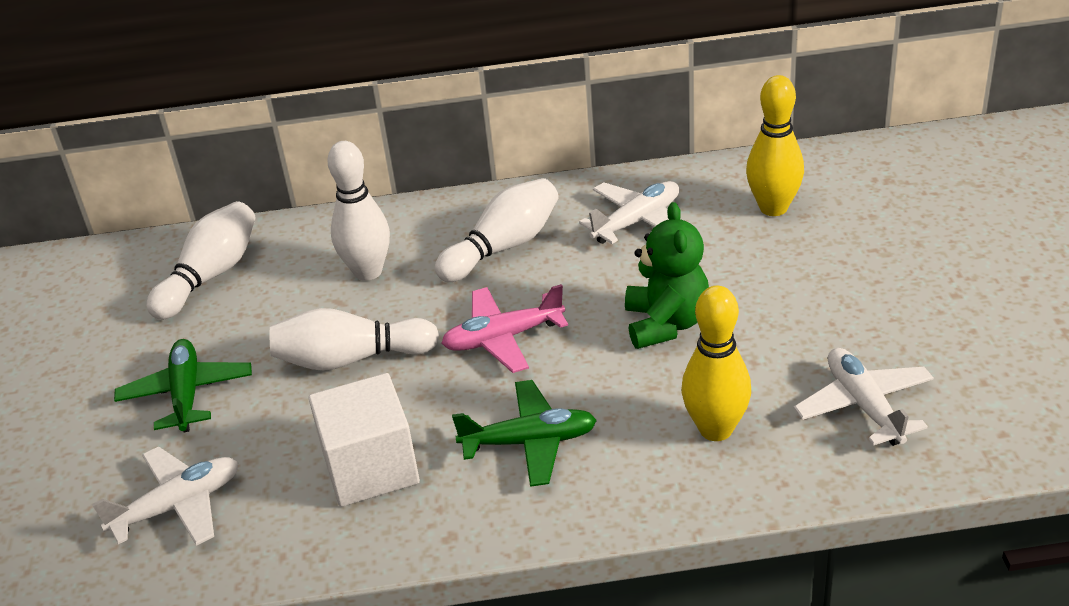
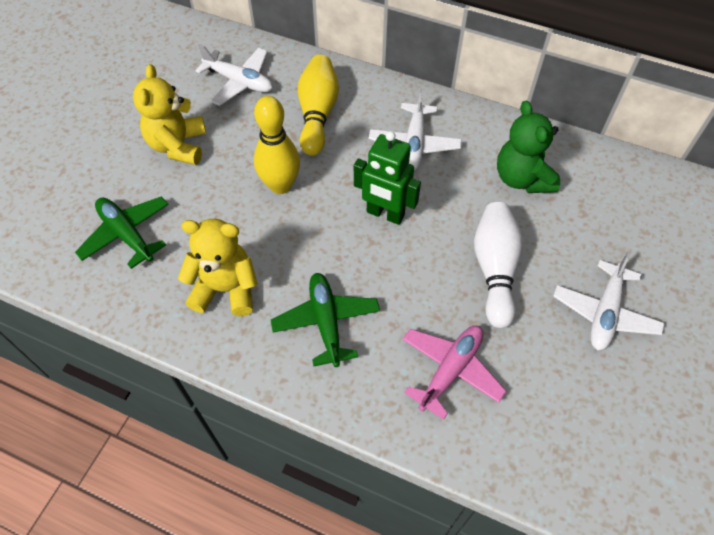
green robot: 0 -> 1
white bowling pin: 4 -> 1
white cube: 1 -> 0
yellow teddy bear: 0 -> 2

